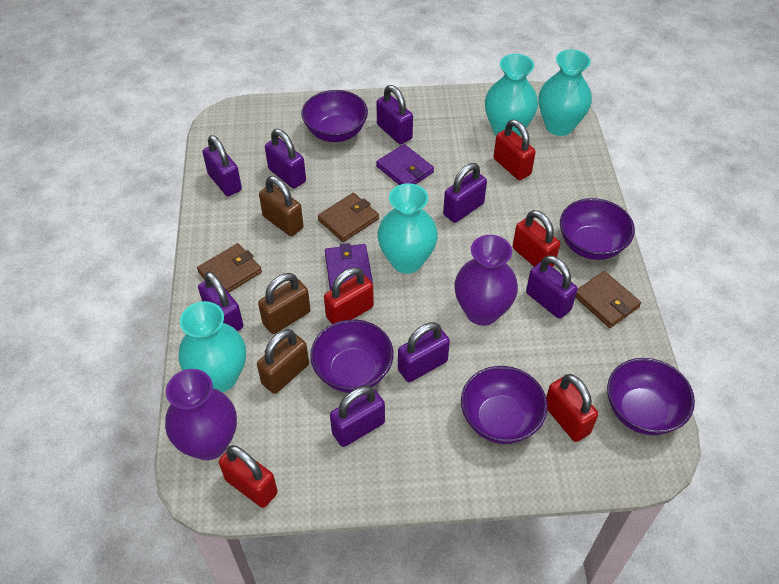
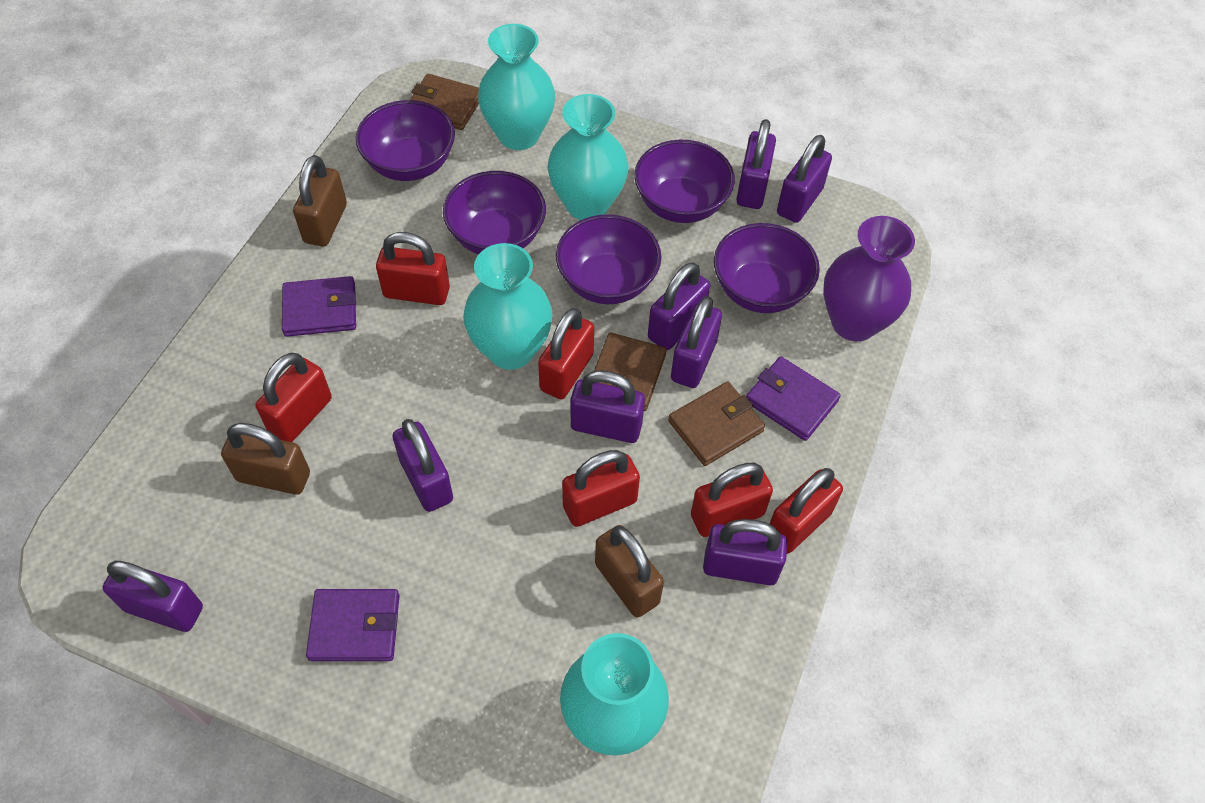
purple vase: 2 -> 1
purple wallet: 2 -> 3
red padlock: 5 -> 6

